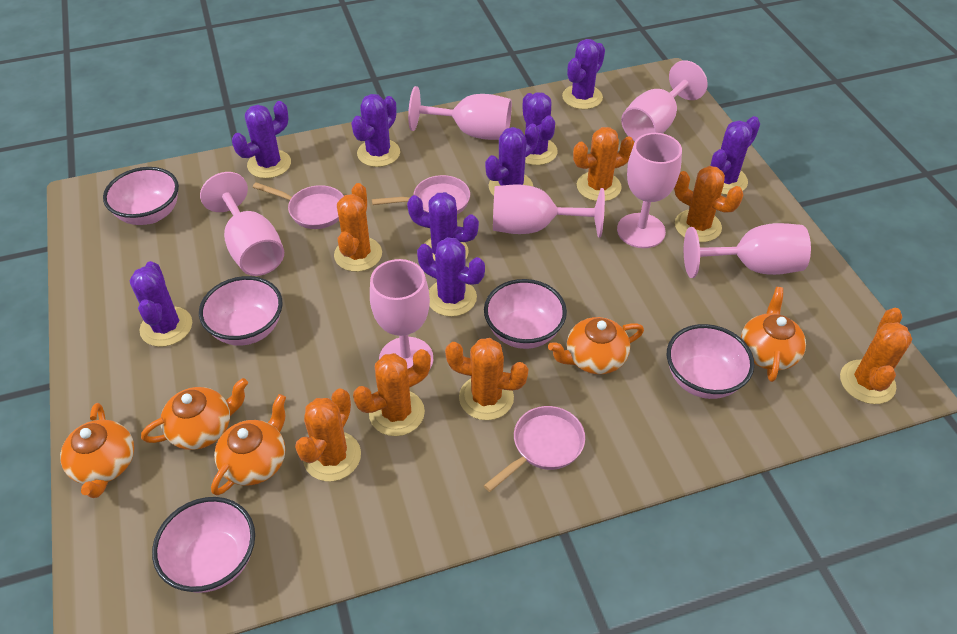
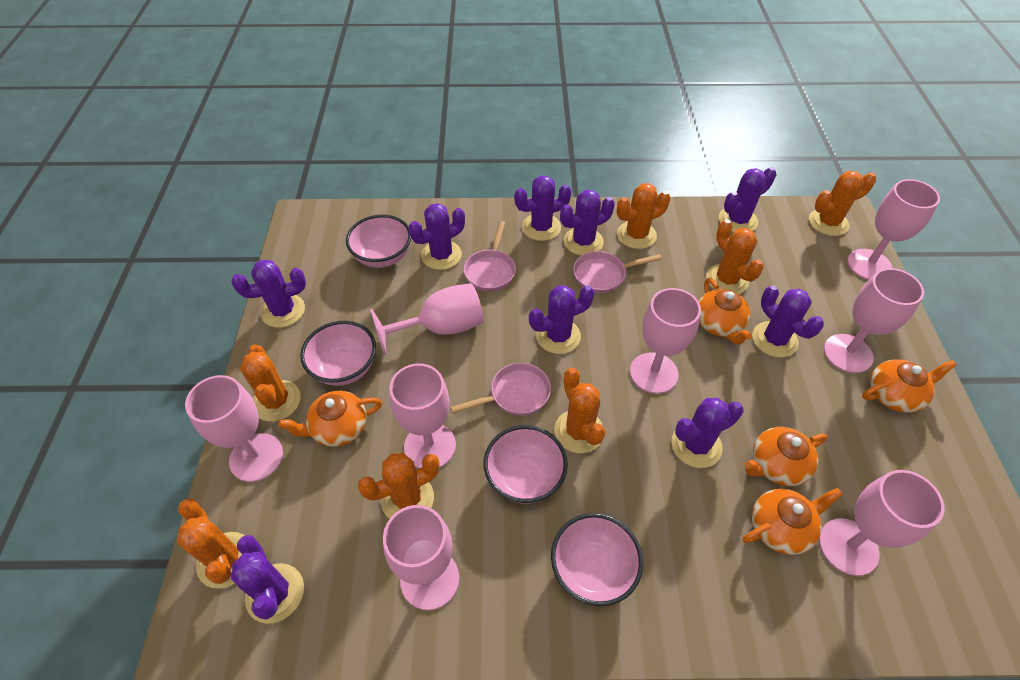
pink bowl: 5 -> 4
pink goblet: 7 -> 8

